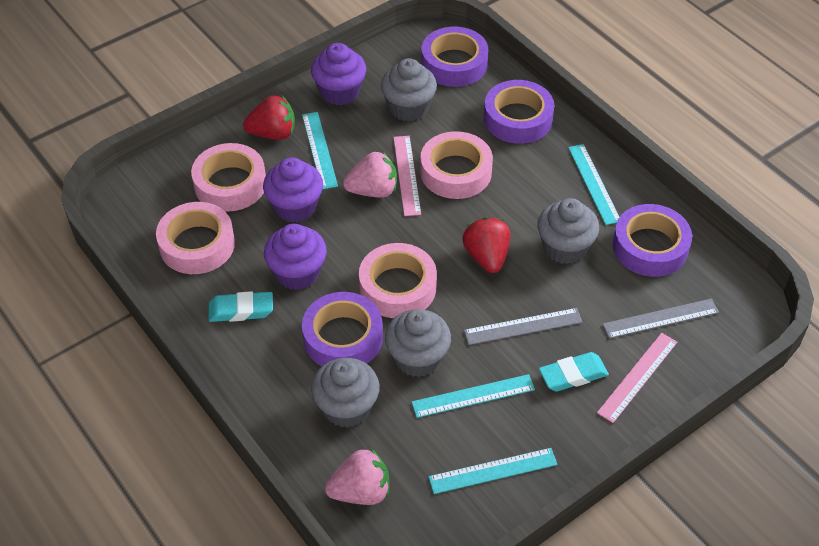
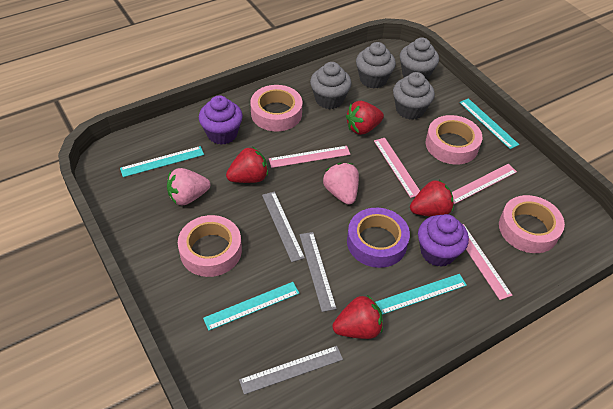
grey ruler: 2 -> 3
pink ruler: 2 -> 4
purple cupcake: 3 -> 2
purple tape: 4 -> 1
red strawberry: 2 -> 4
turquoise eraser: 2 -> 0

